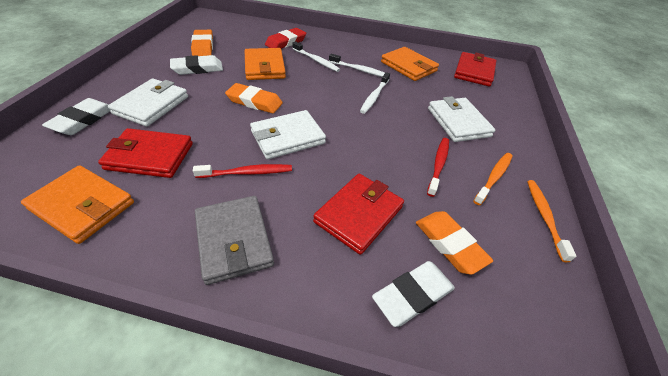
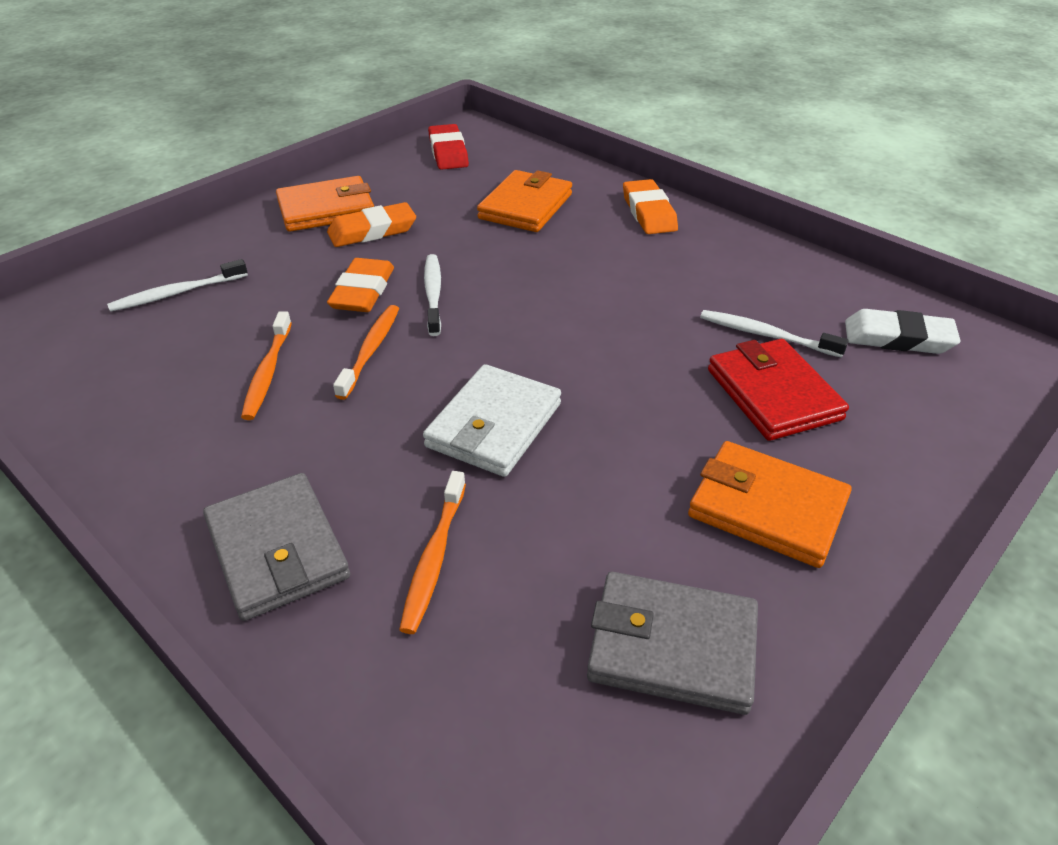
grey wallet: 1 -> 2
orange toothbrush: 2 -> 3
red toothbrush: 2 -> 0
red wallet: 3 -> 1
white eraser: 3 -> 1
white wallet: 3 -> 1

